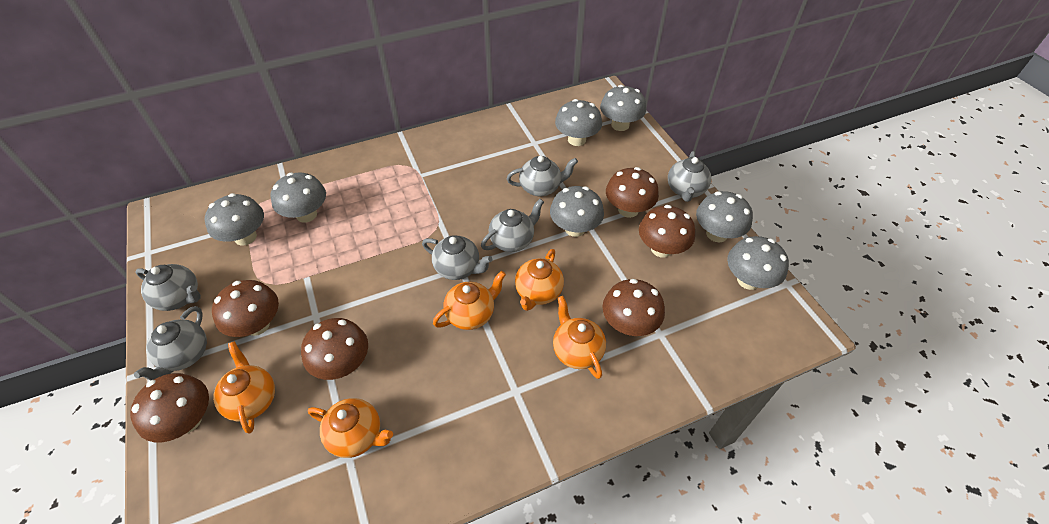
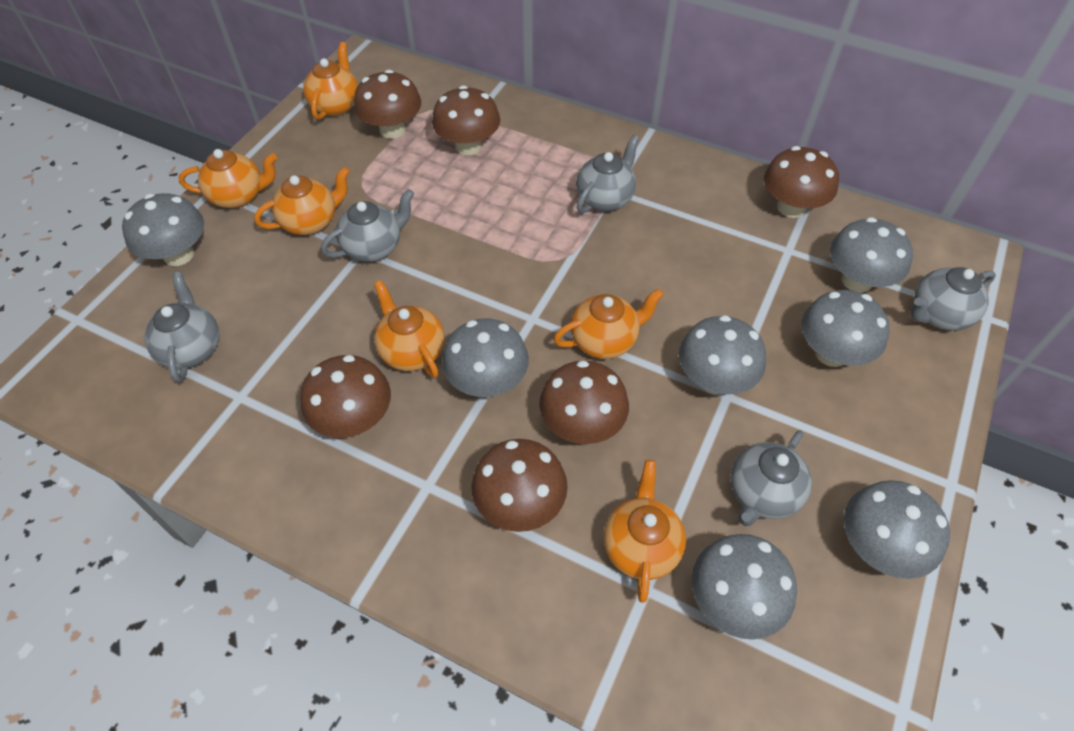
grey teapot: 6 -> 5
orange teapot: 5 -> 6

